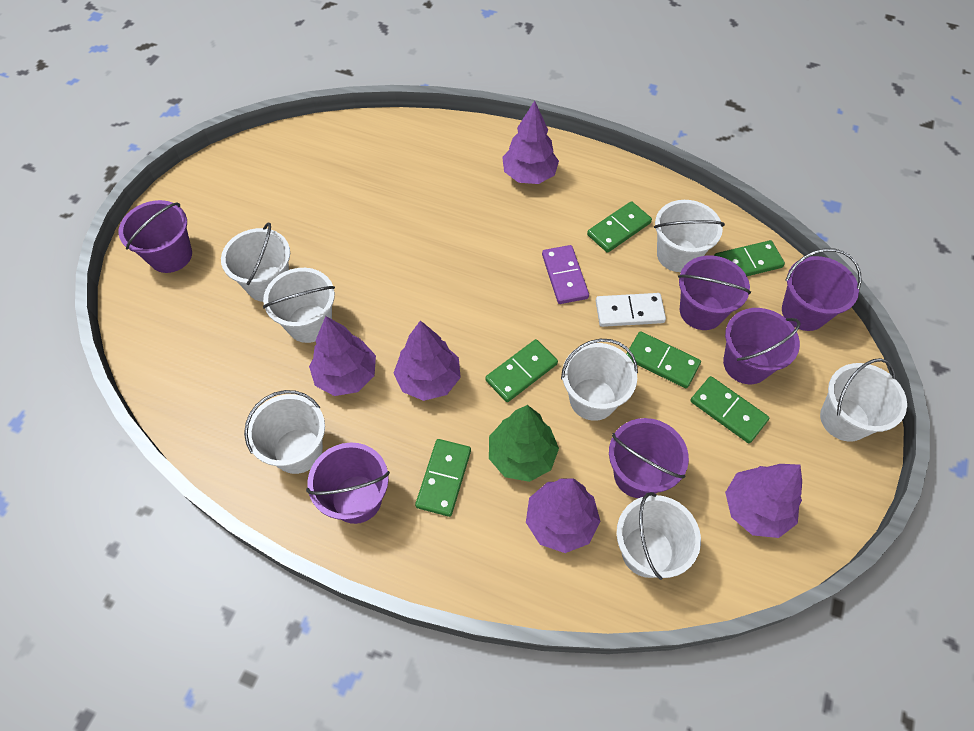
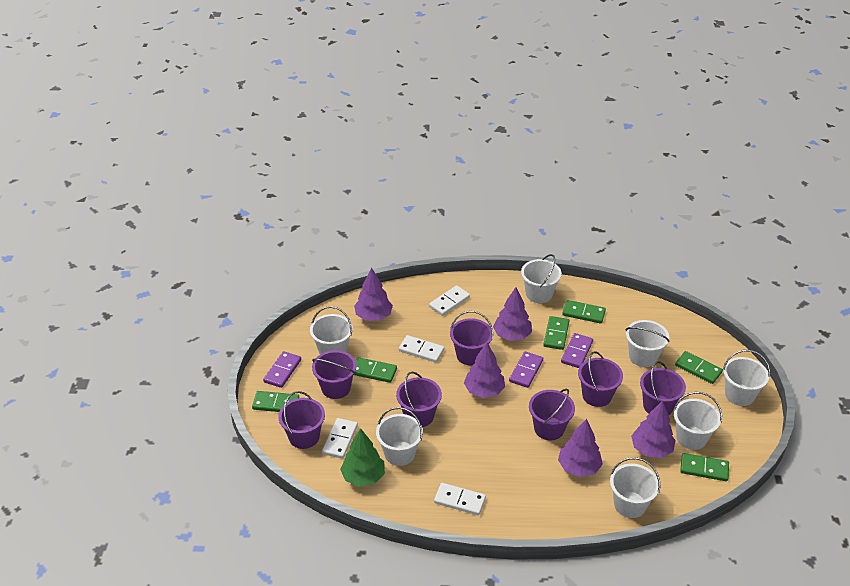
purple bucket: 6 -> 7
purple domino: 1 -> 3
white domino: 1 -> 4

